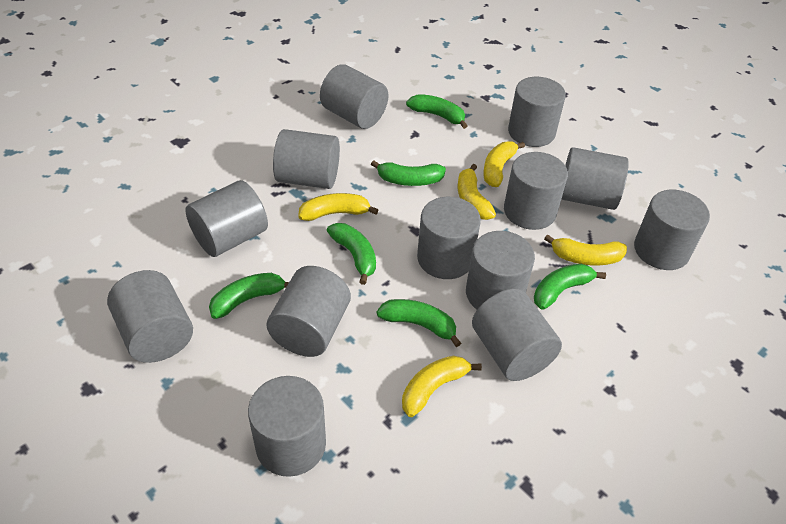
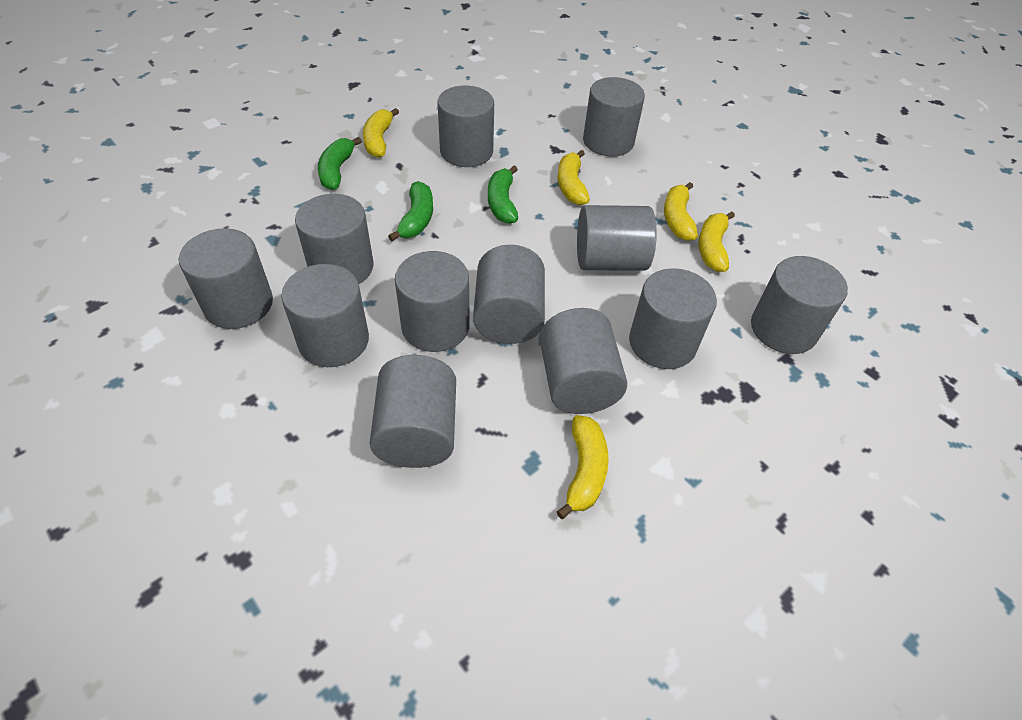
green banana: 6 -> 3
grey cylinder: 13 -> 12

